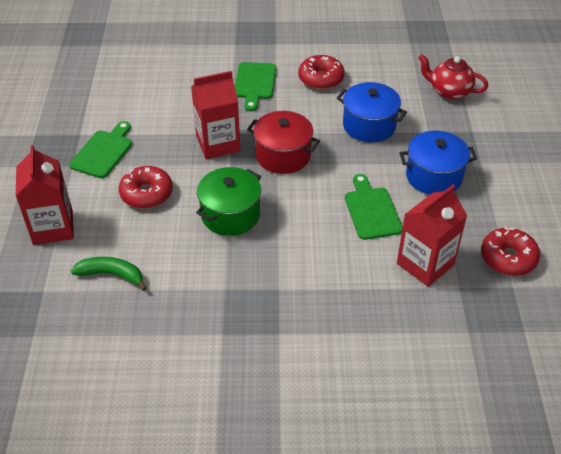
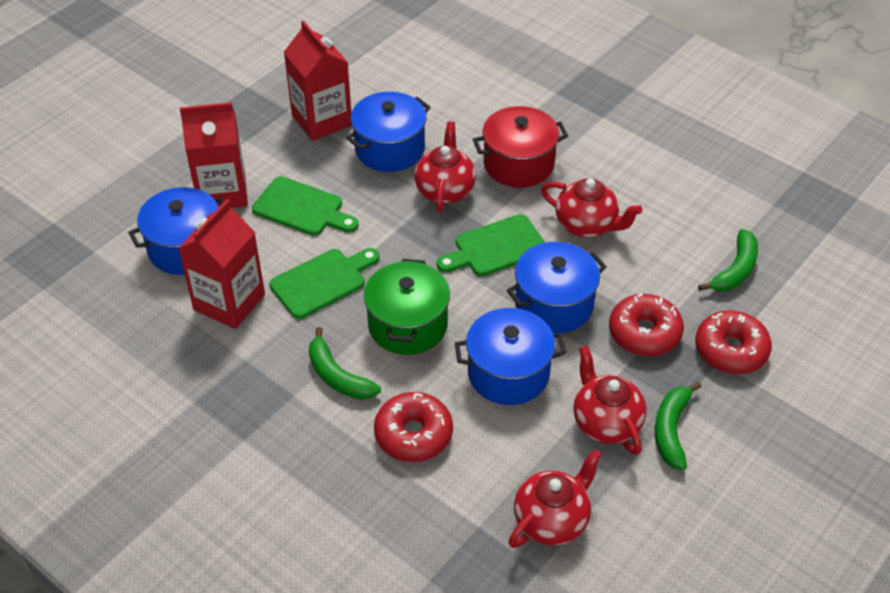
blue pot: 2 -> 4
green banana: 1 -> 3
red teapot: 1 -> 4

